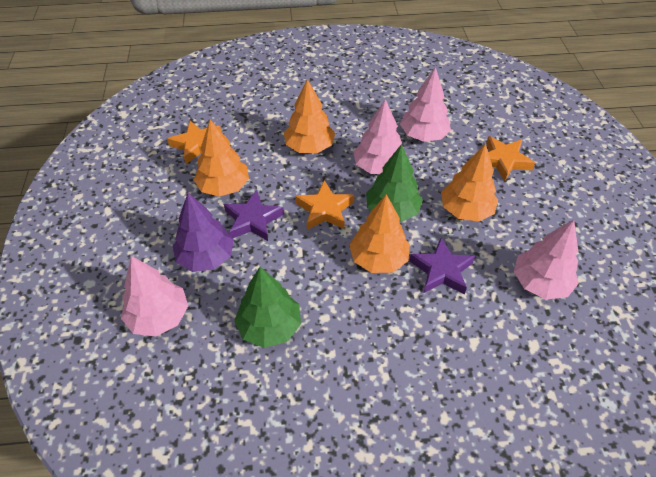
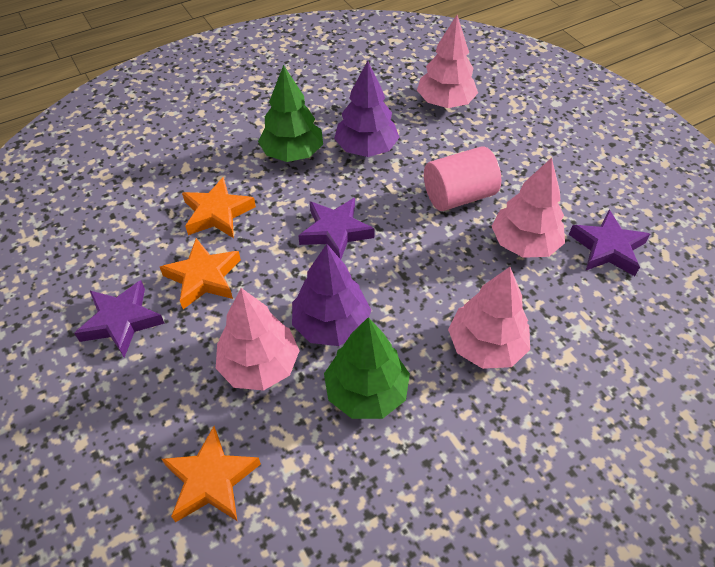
orange tree: 4 -> 0
pink cylinder: 0 -> 1
purple star: 2 -> 3
purple tree: 1 -> 2

